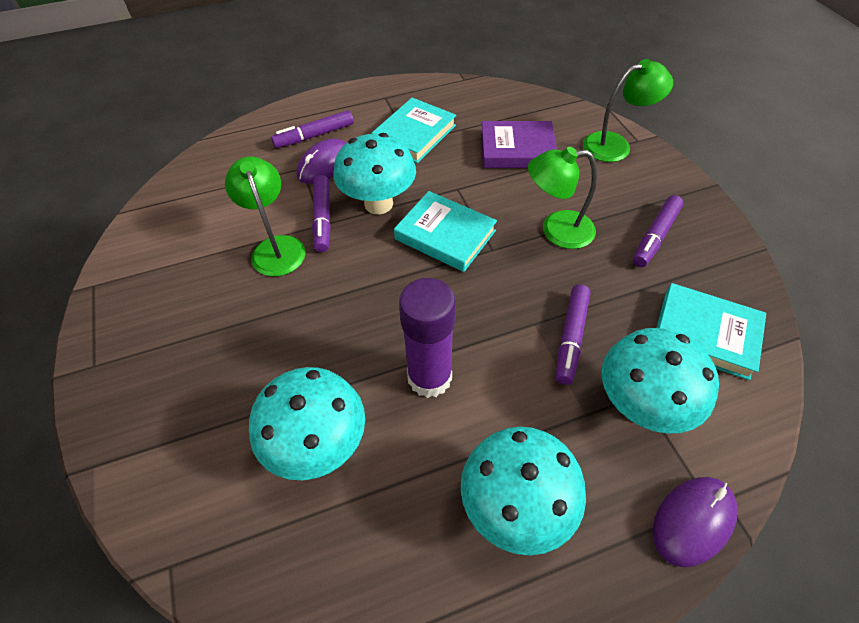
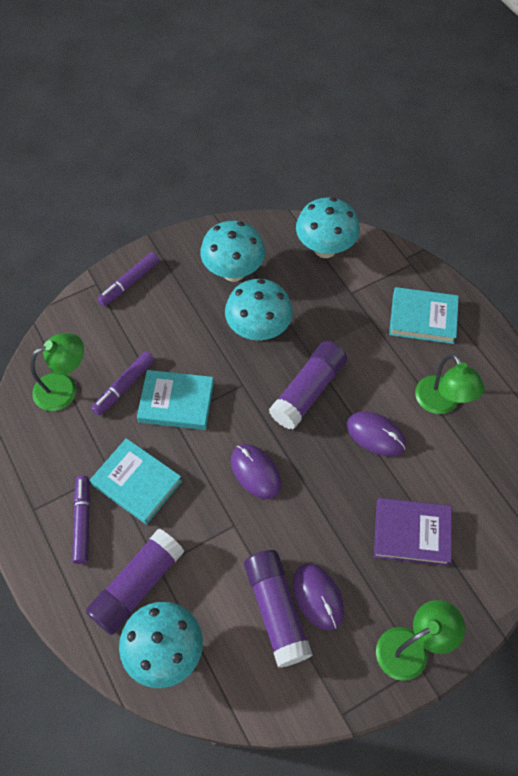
purple glue stick: 1 -> 3
purple marker: 4 -> 3
purple mouse: 2 -> 3

